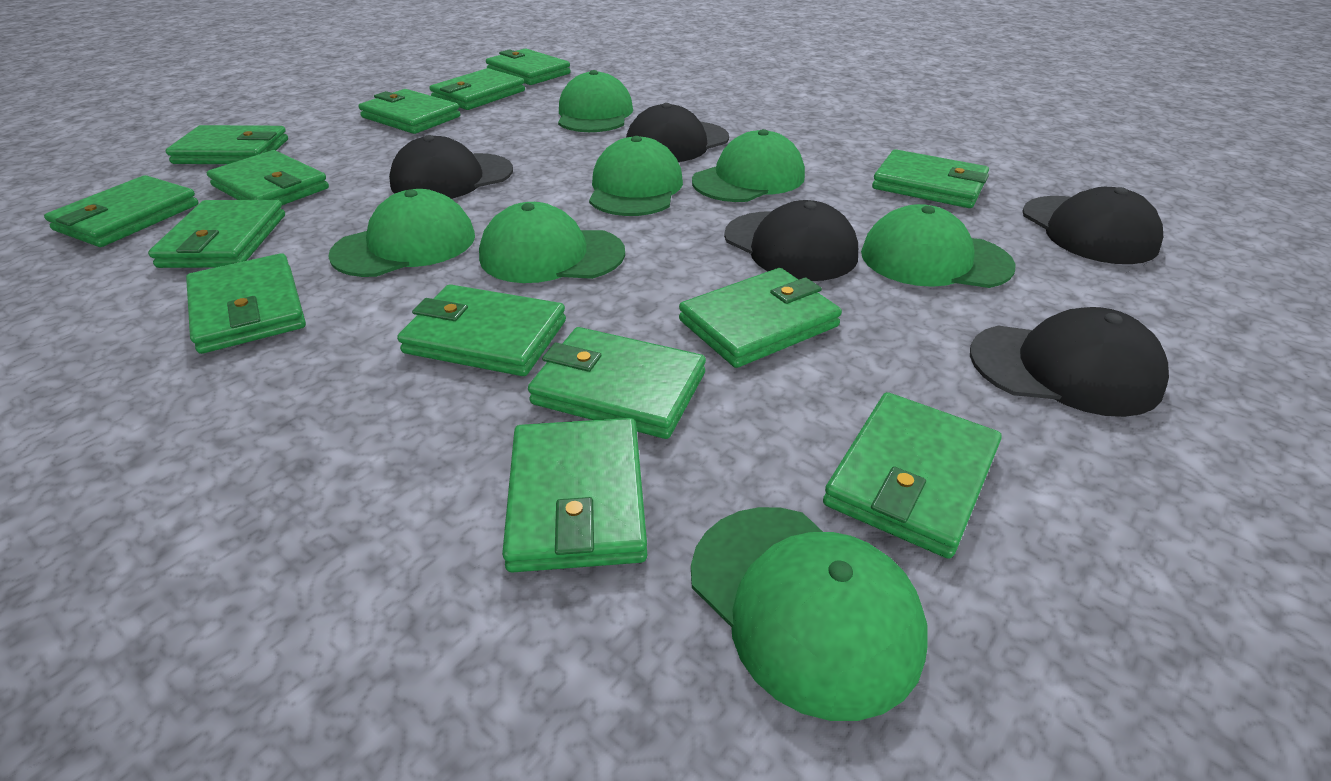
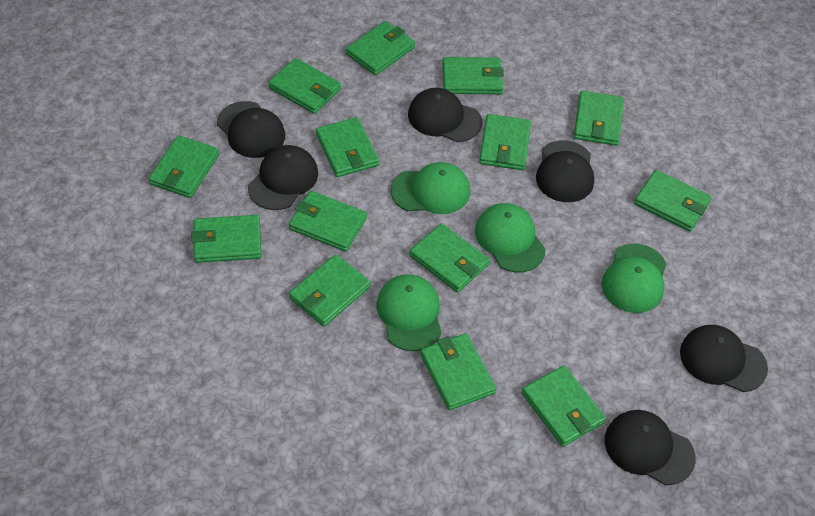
black cap: 5 -> 6
green cap: 7 -> 4

